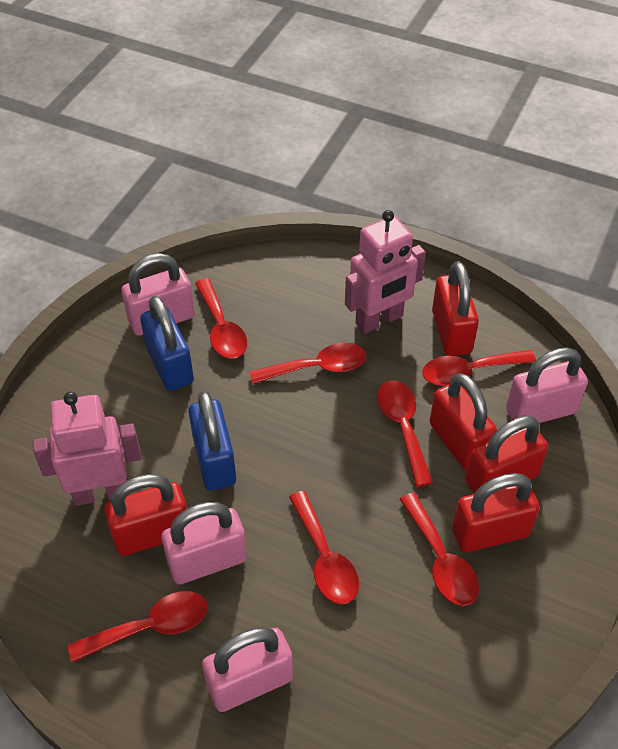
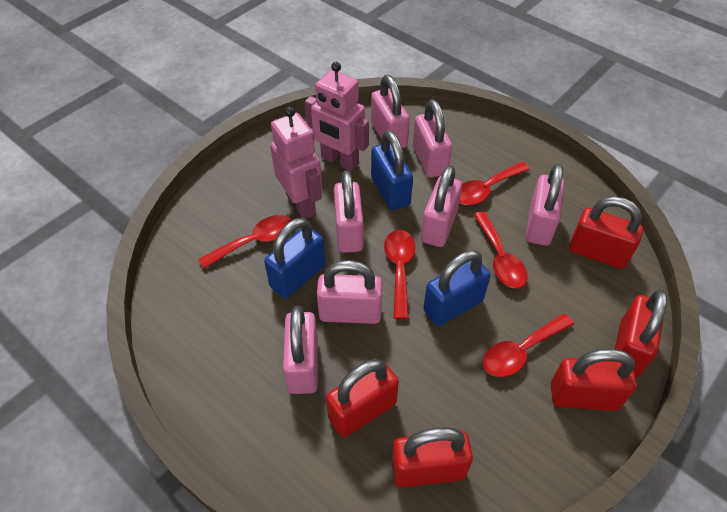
blue padlock: 2 -> 3
pink padlock: 4 -> 7
red spoon: 7 -> 5

